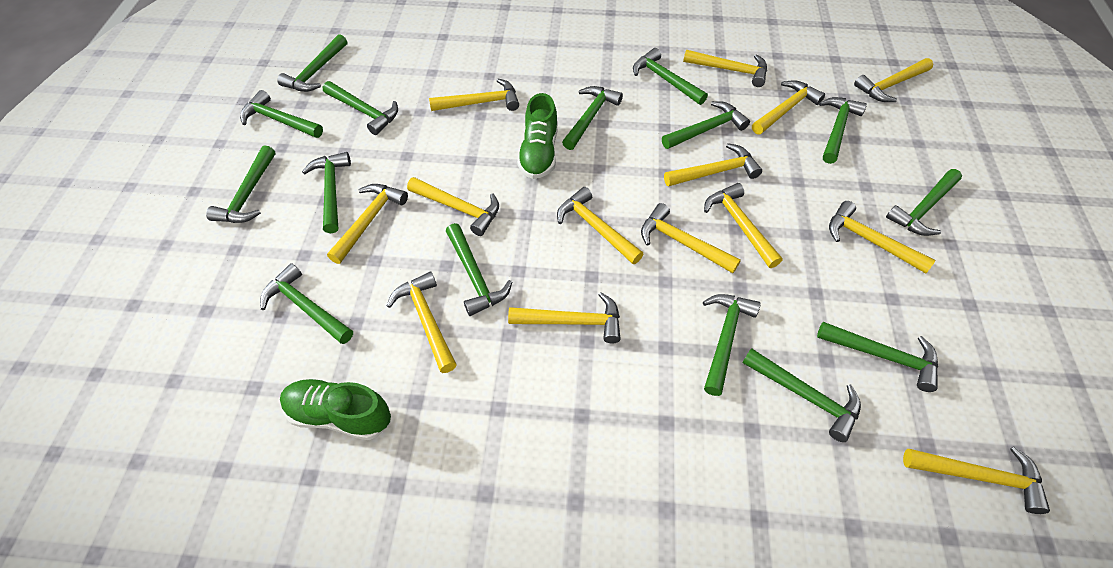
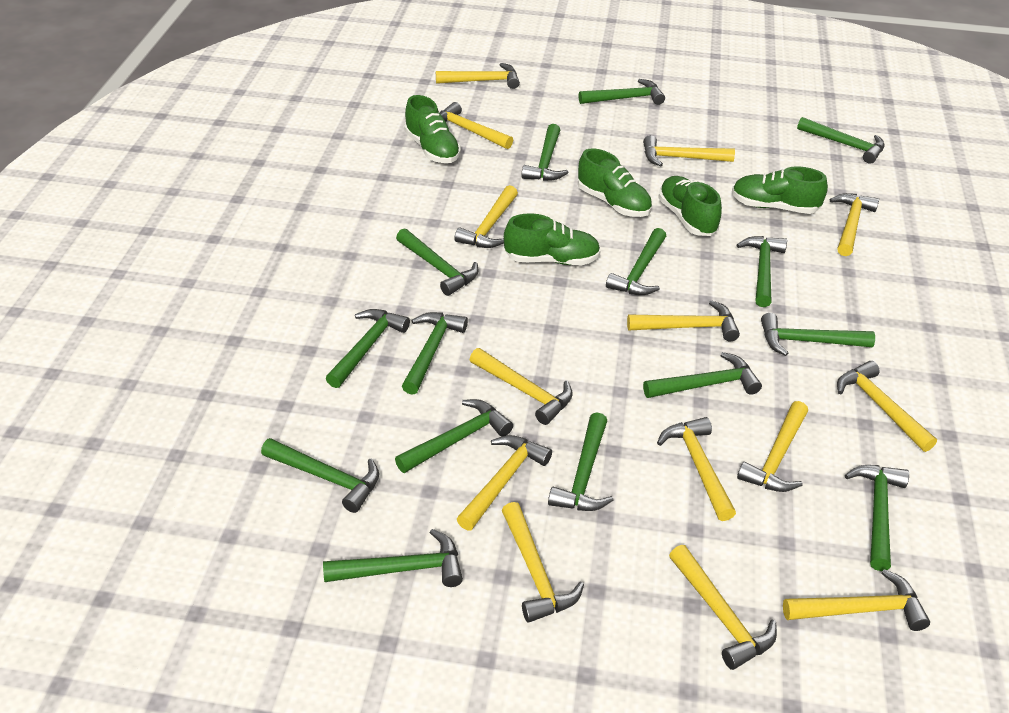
green shoe: 2 -> 5

